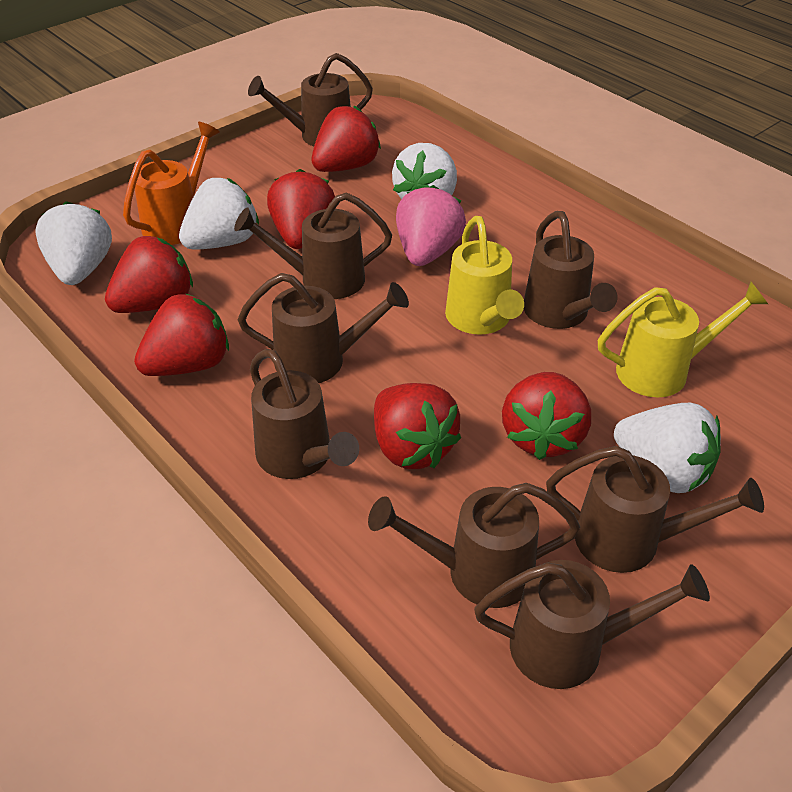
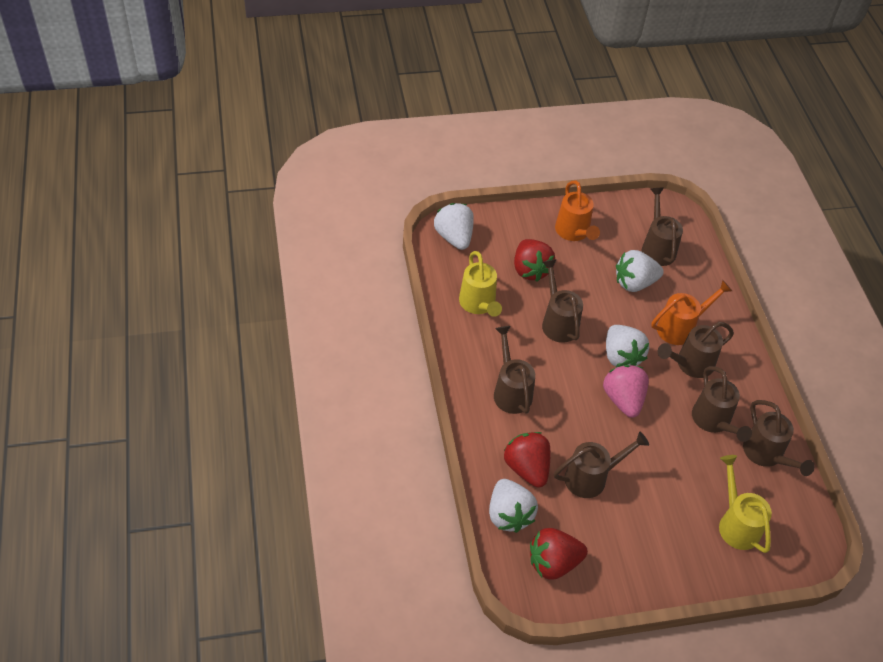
brown watering can: 8 -> 7
orange watering can: 1 -> 2
red strawberry: 6 -> 3

